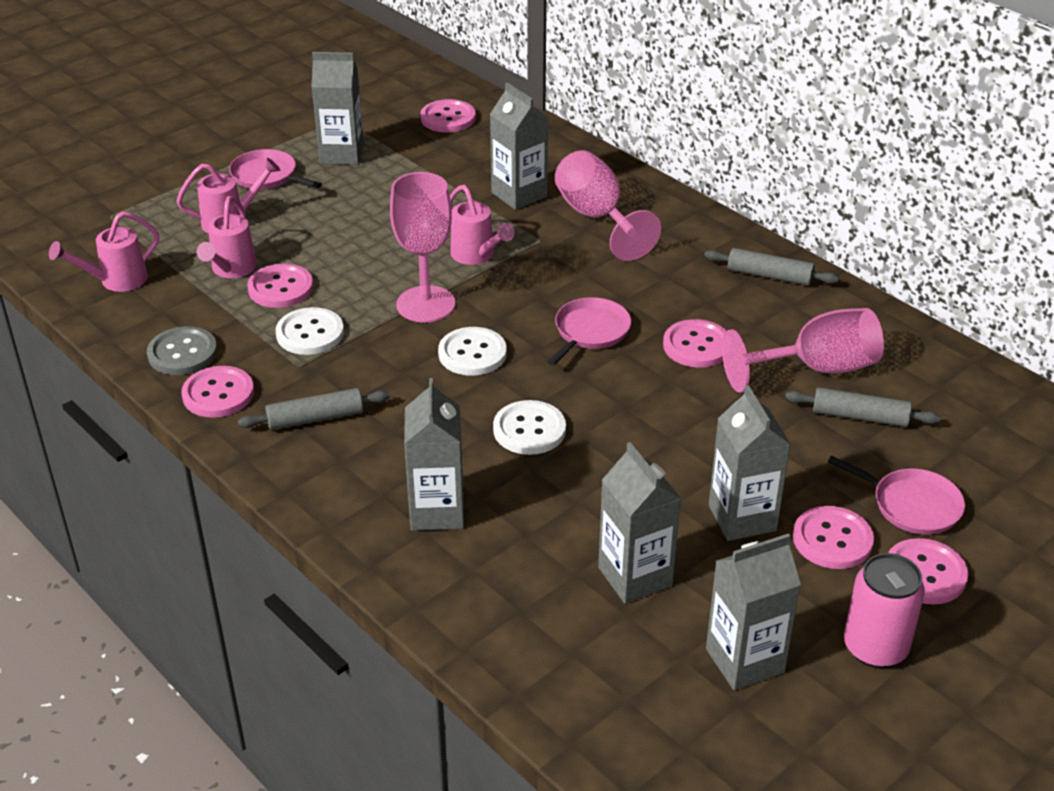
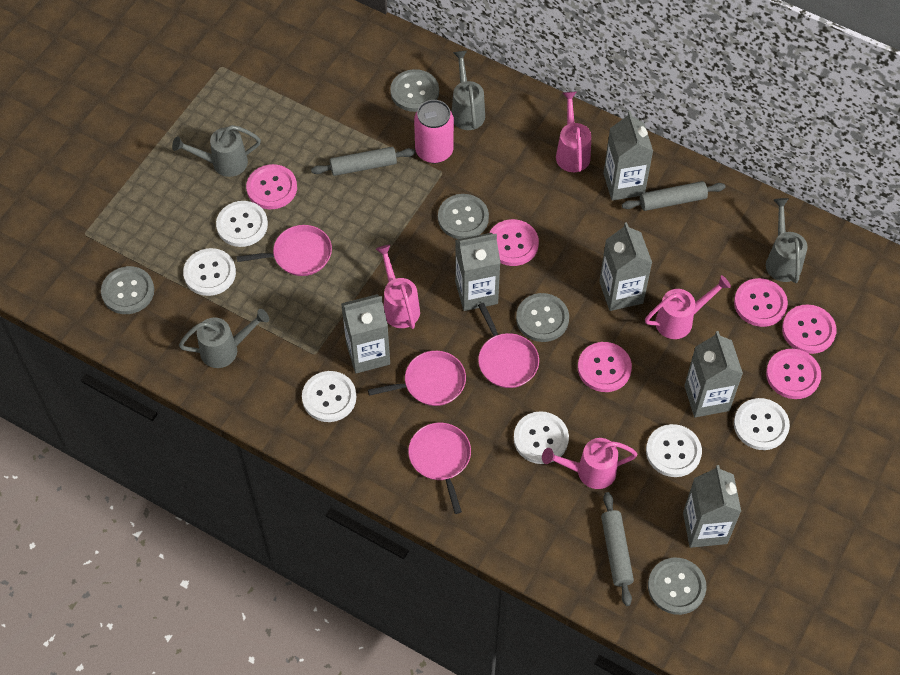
grey button: 1 -> 5
grey watering can: 0 -> 4
pink goblet: 3 -> 0
pink pan: 3 -> 4
white button: 3 -> 6

